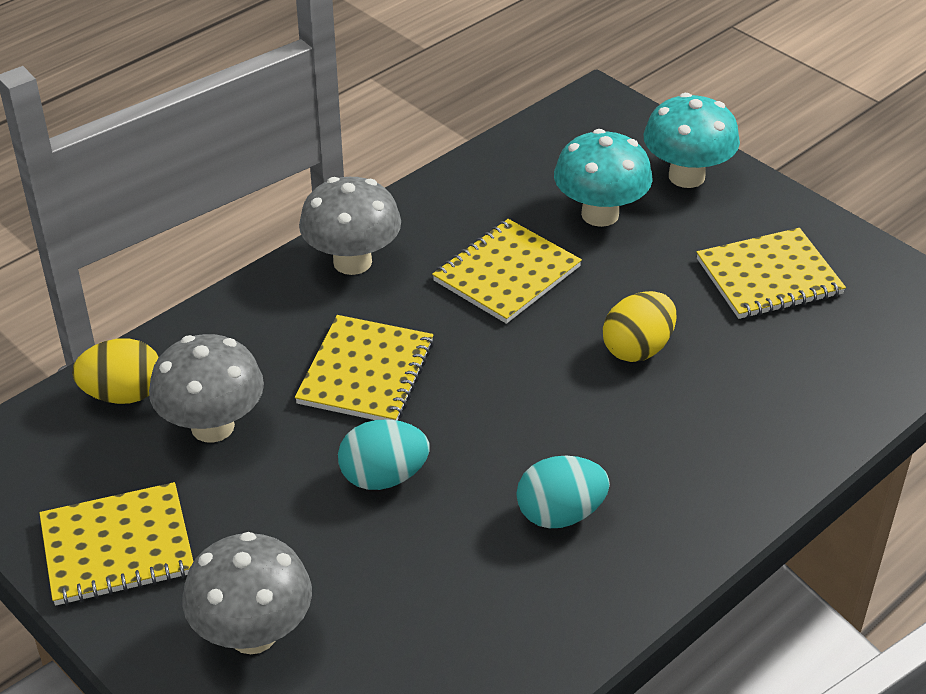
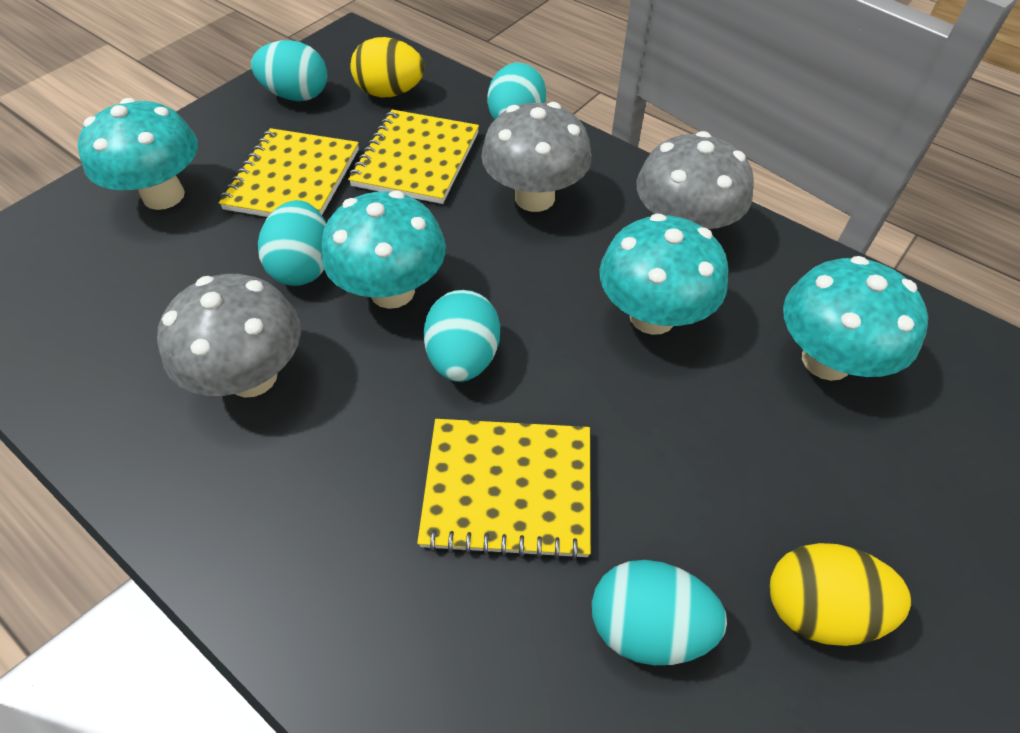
turquoise egg: 2 -> 5
turquoise mushroom: 2 -> 4
yellow notebook: 4 -> 3

